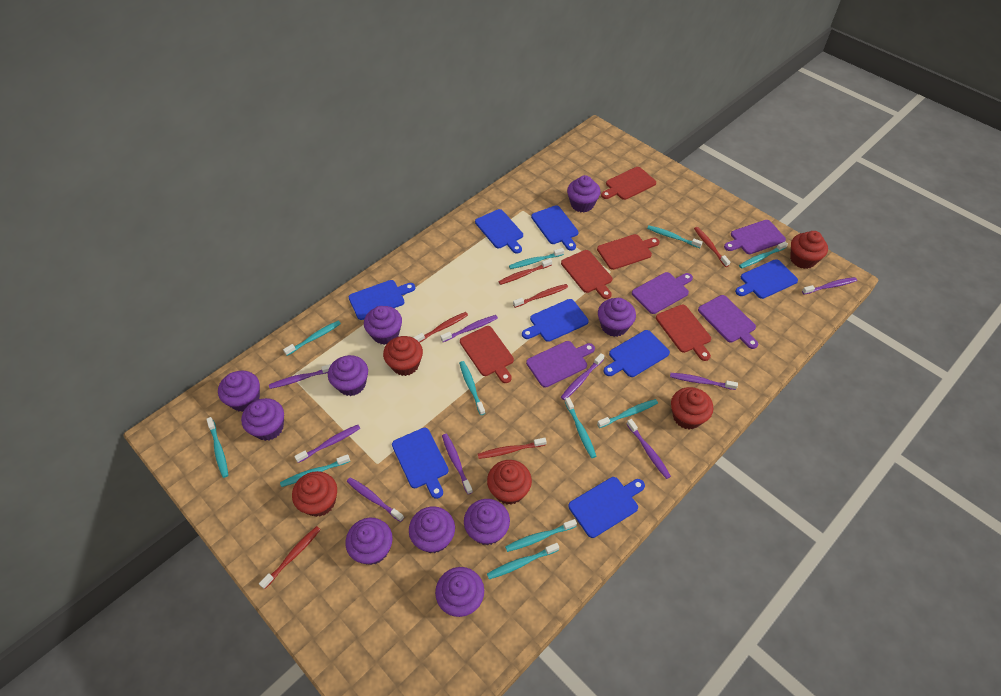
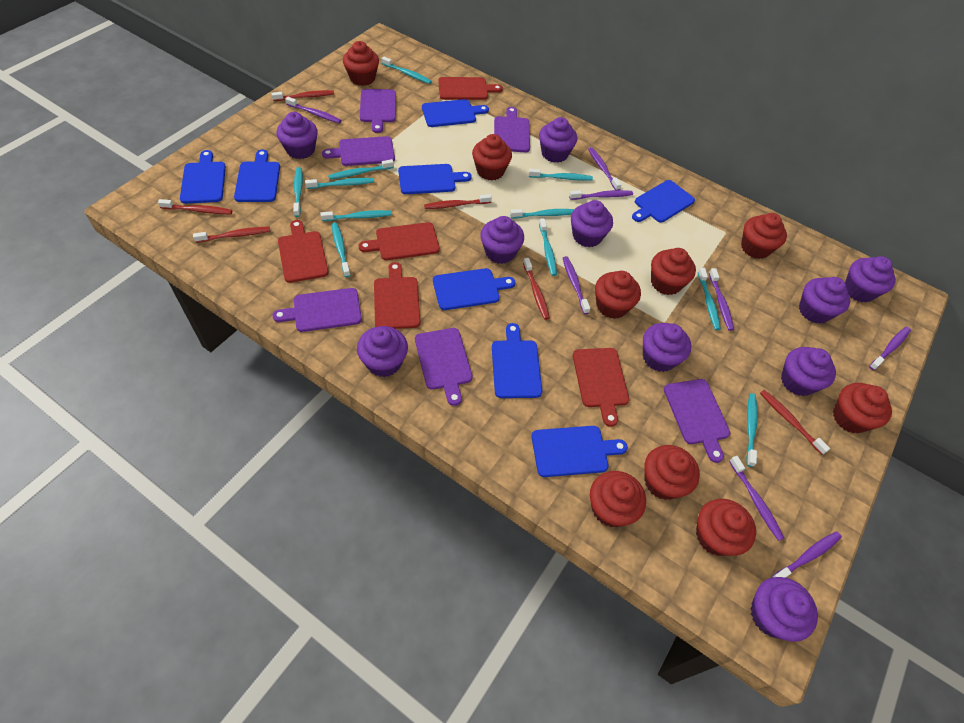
purple cutting board: 4 -> 6
purple toothbrush: 9 -> 8
red cupcake: 5 -> 9

